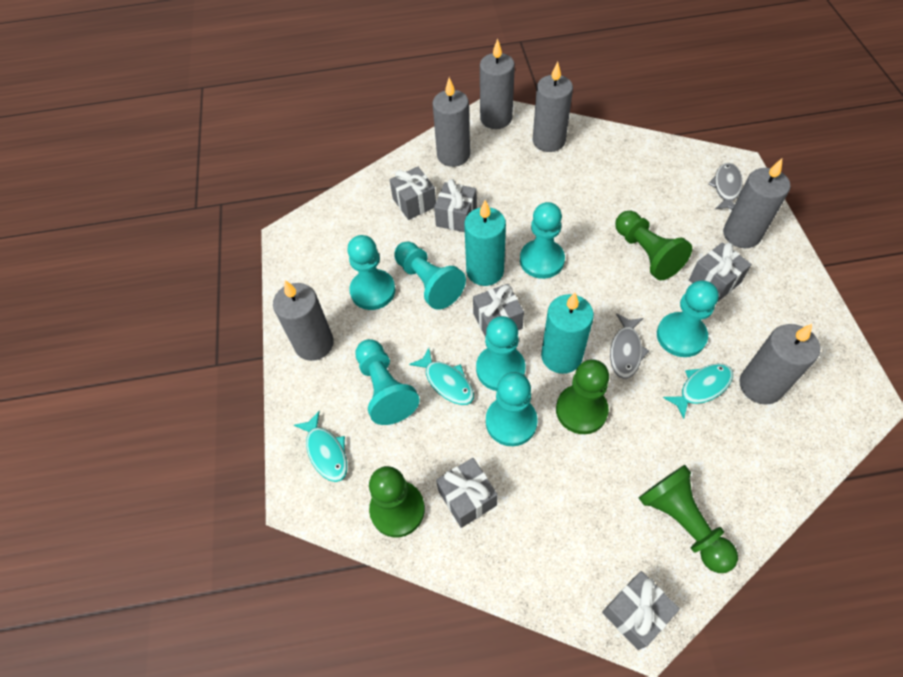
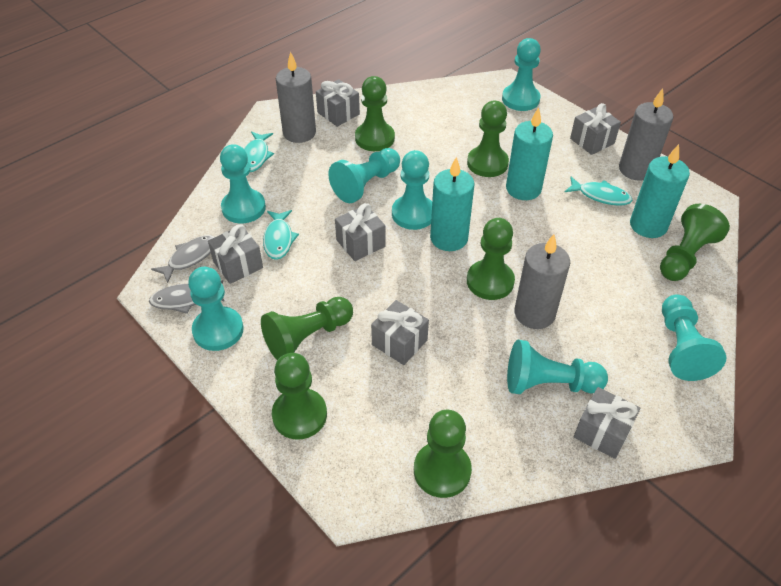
green pawn: 4 -> 7
grey candle: 6 -> 3
turquoise candle: 2 -> 3

